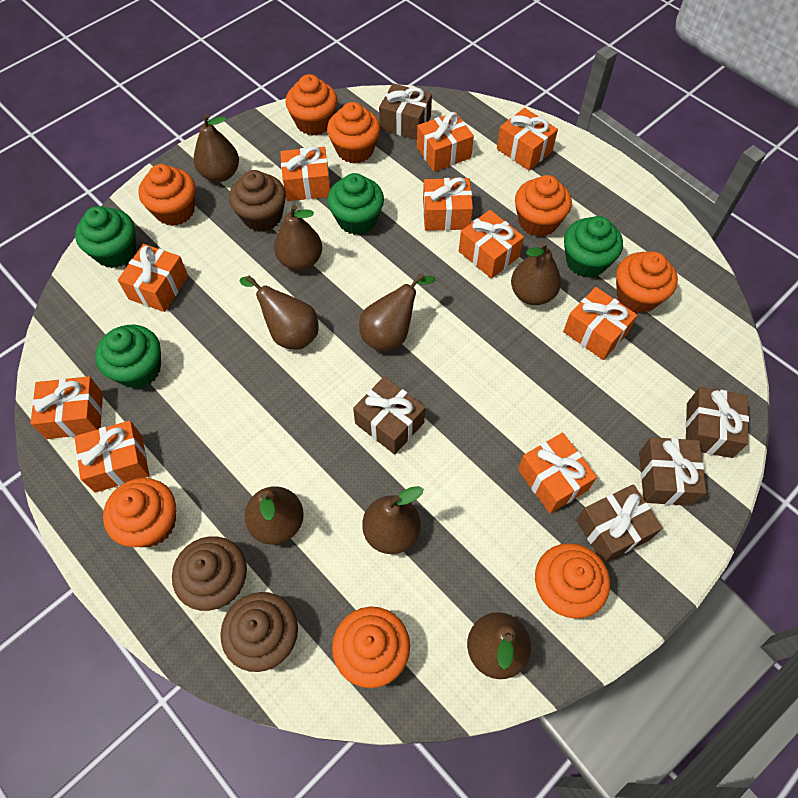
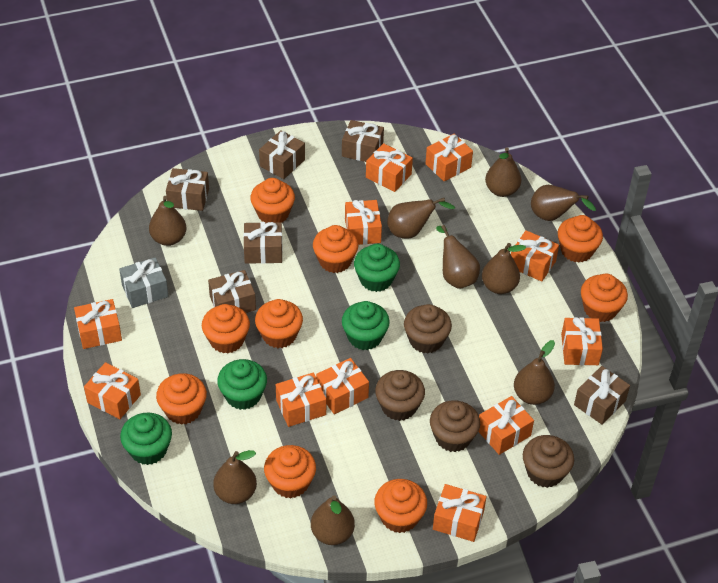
brown cupcake: 3 -> 4
brown gift: 5 -> 6
brown pear: 8 -> 9
grey gift: 0 -> 1
orange cupcake: 8 -> 9
orange gift: 10 -> 11

